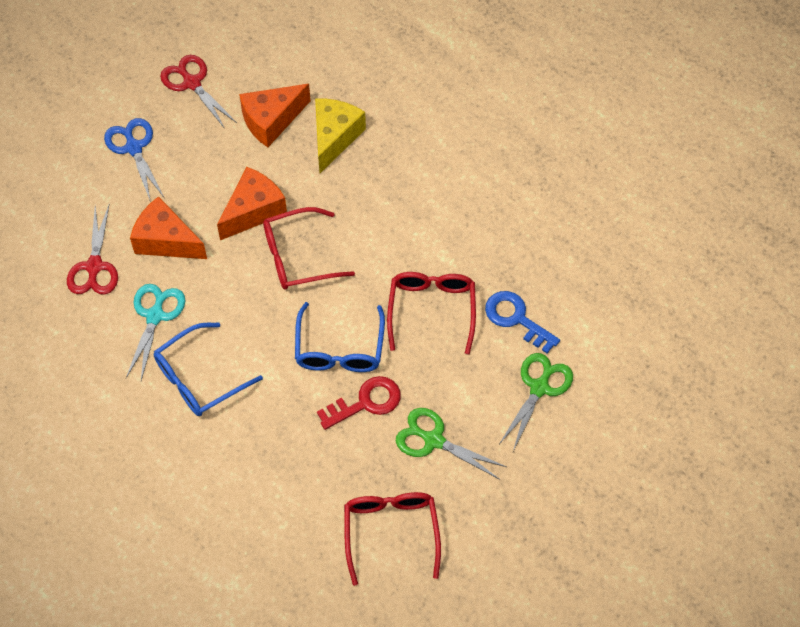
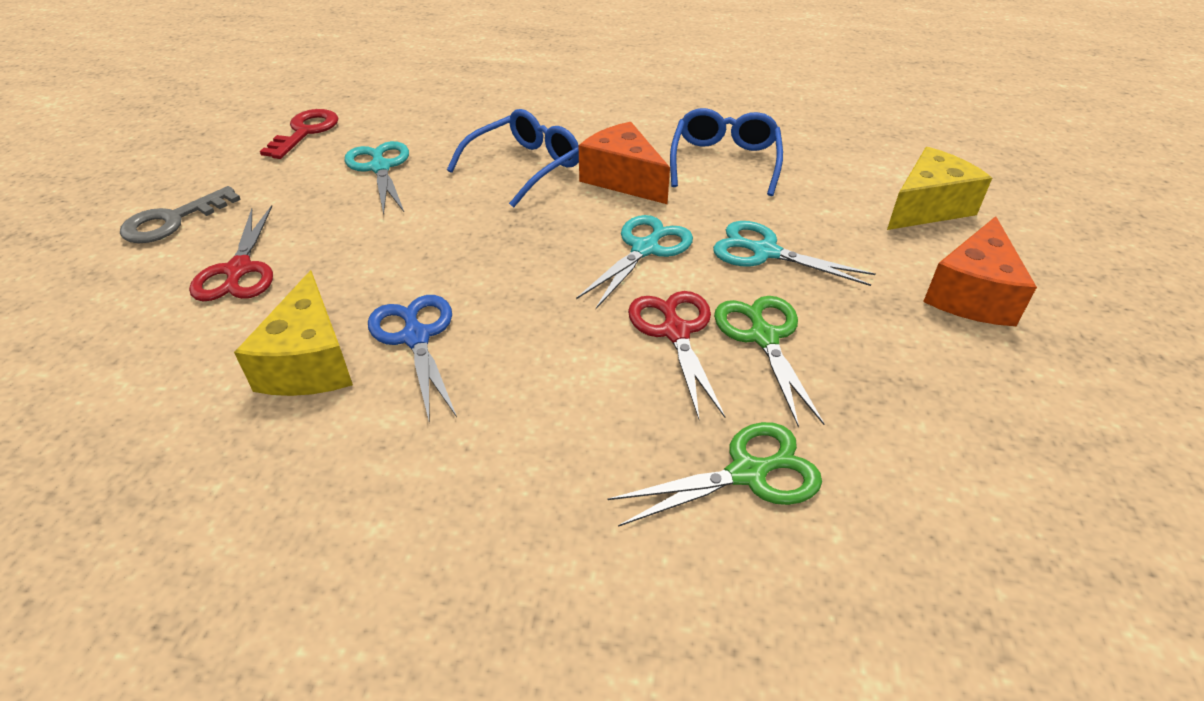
blue key: 1 -> 0
grey key: 0 -> 1
orange cheese: 3 -> 2
red glasses: 3 -> 0
turquoise scissors: 1 -> 3
yellow cheese: 1 -> 2

